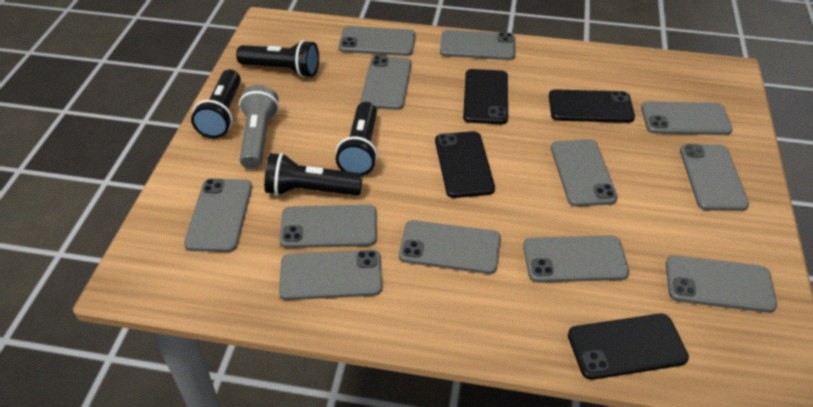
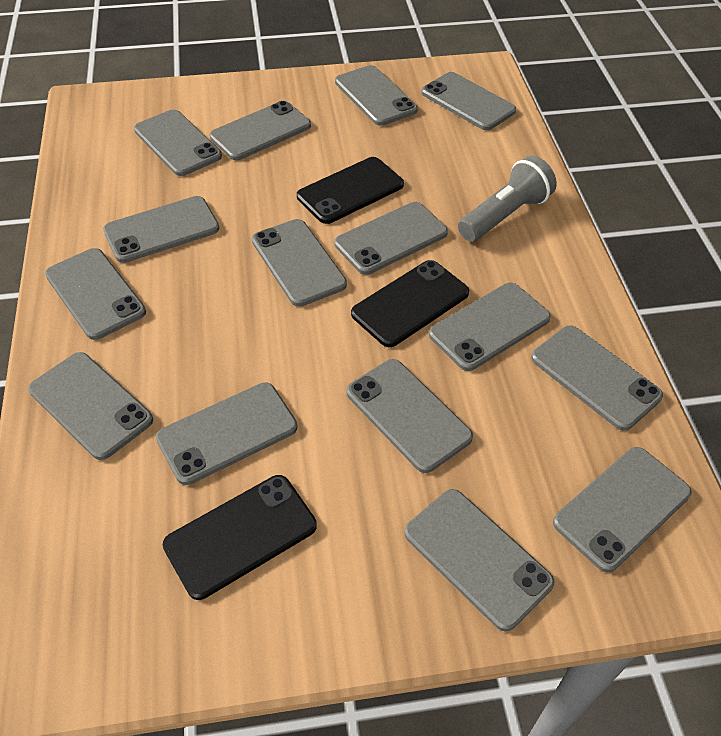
black flashlight: 4 -> 0
black phone: 4 -> 3
grey phone: 12 -> 15

